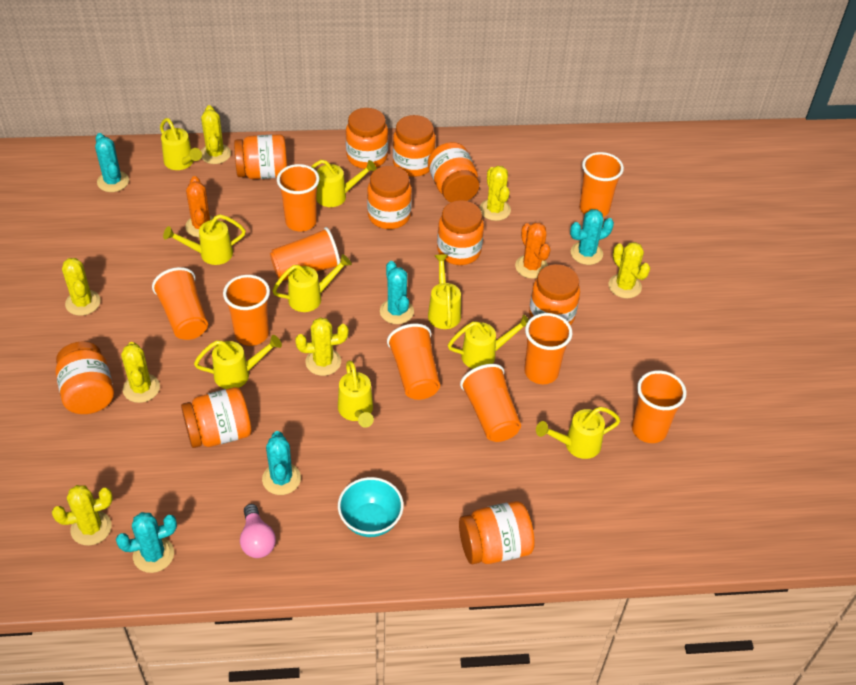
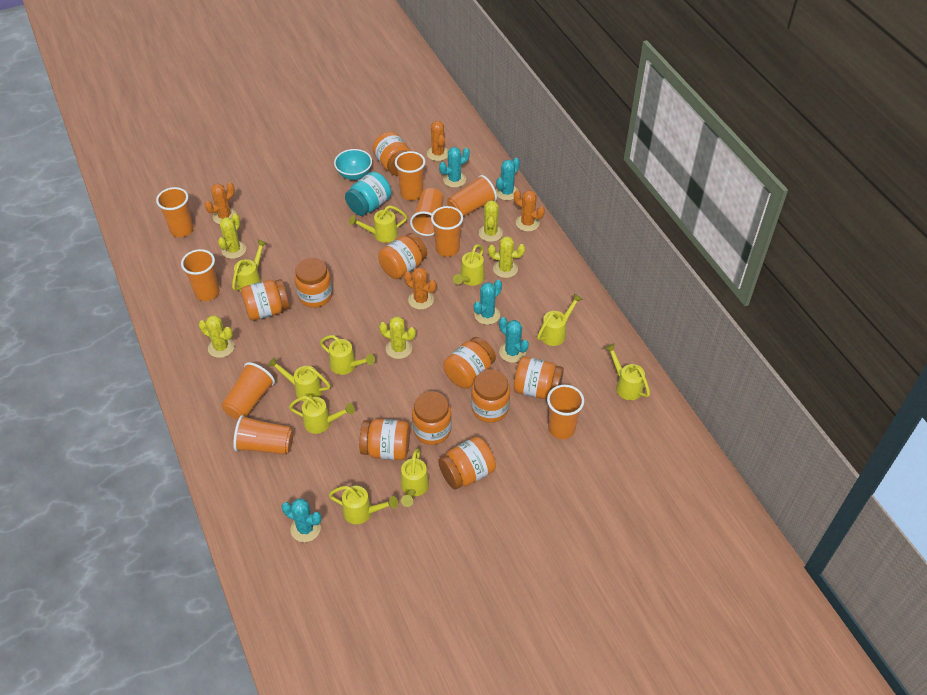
orange cactus: 2 -> 4
pink light bulb: 1 -> 0
turquoise jar: 0 -> 1
yellow cactus: 7 -> 5
yellow watering can: 9 -> 10

